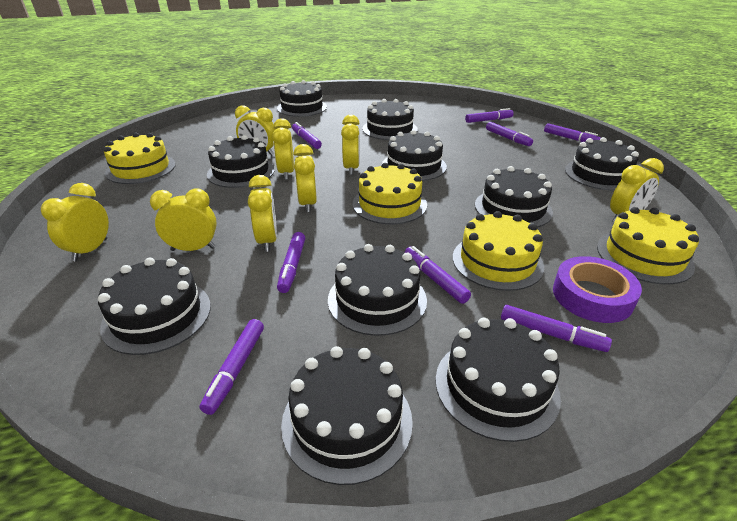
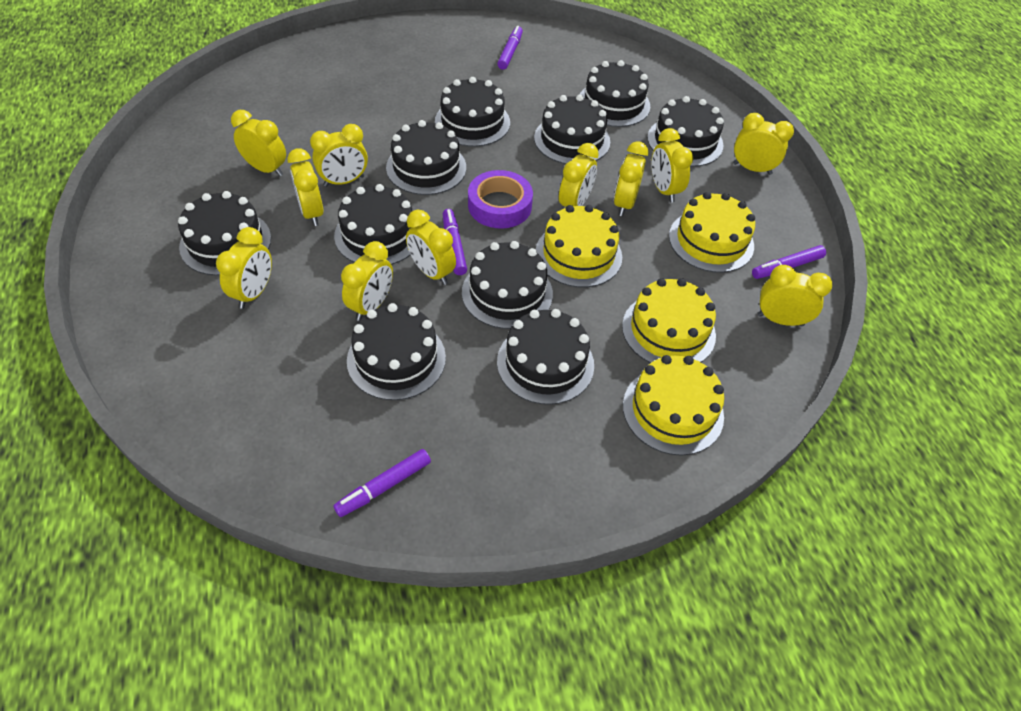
purple marker: 8 -> 4
yellow clock: 8 -> 11

